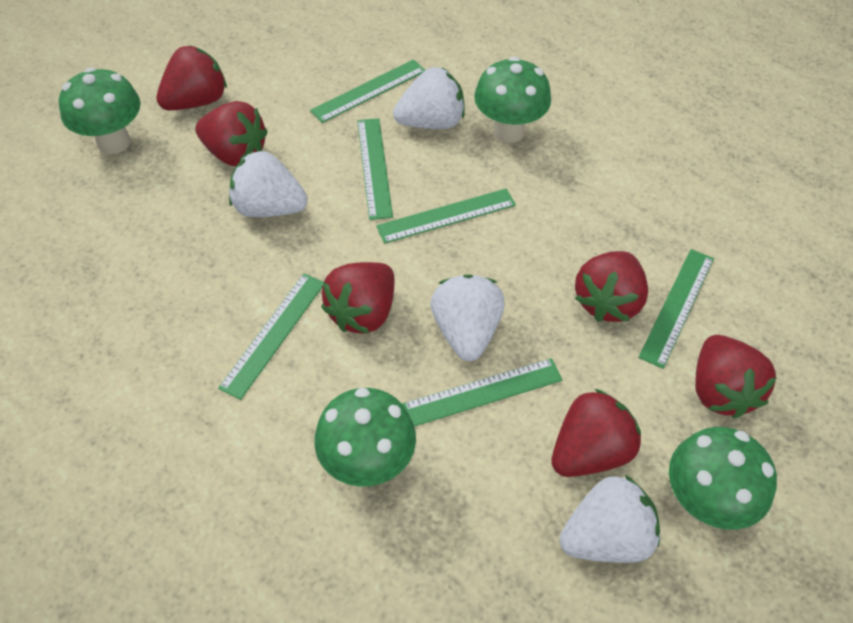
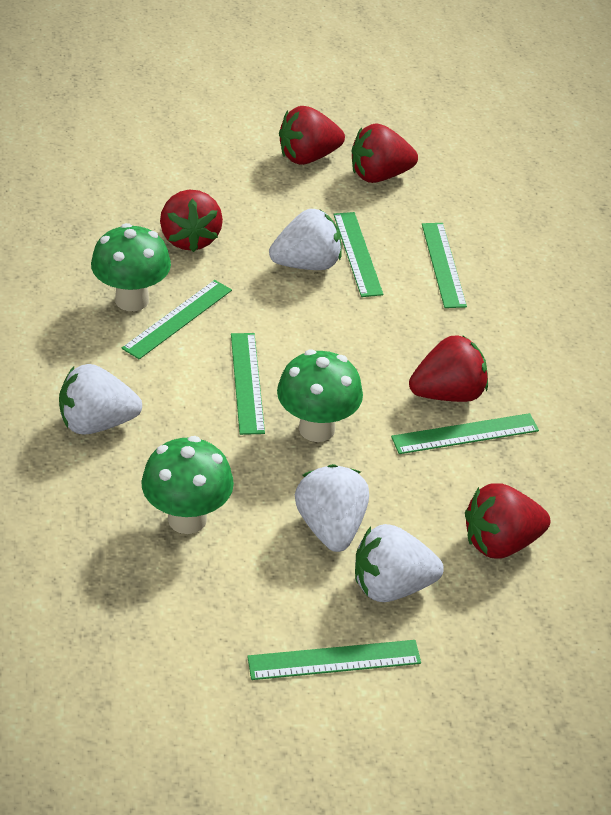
green mushroom: 4 -> 3
red strawberry: 6 -> 5

